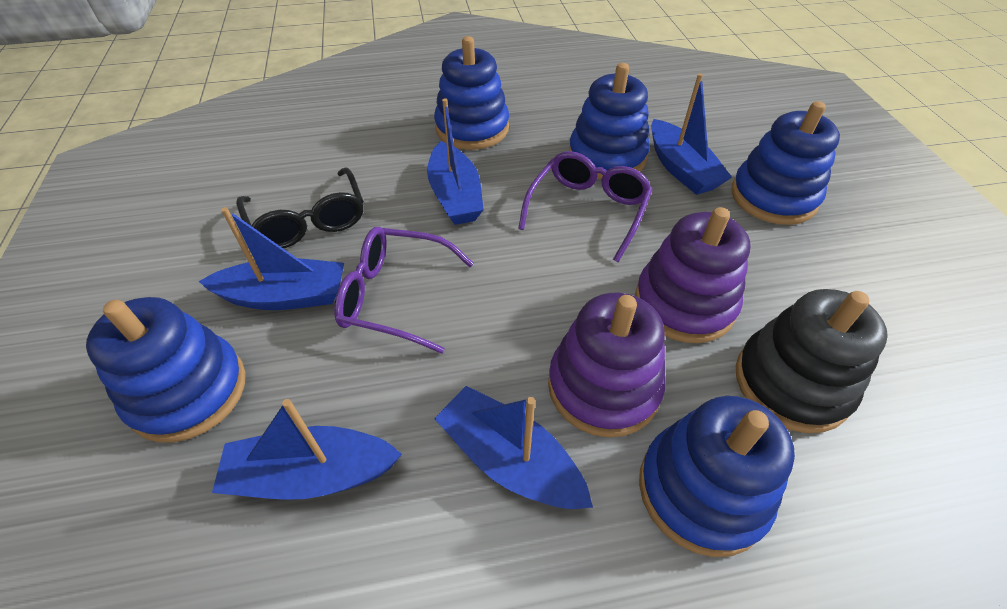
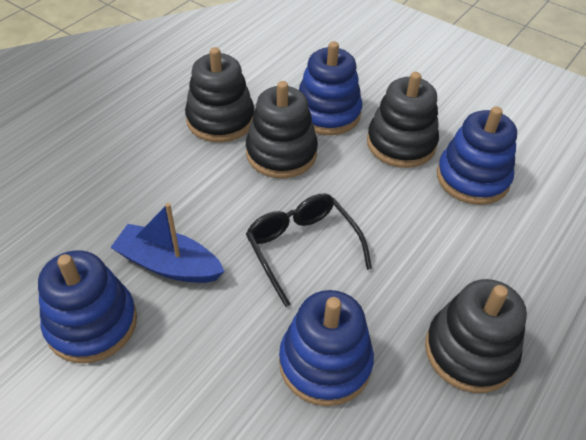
black stacking toy: 1 -> 4
blue boat: 5 -> 1
blue stacking toy: 5 -> 4
purple glasses: 2 -> 0
purple stacking toy: 2 -> 0

